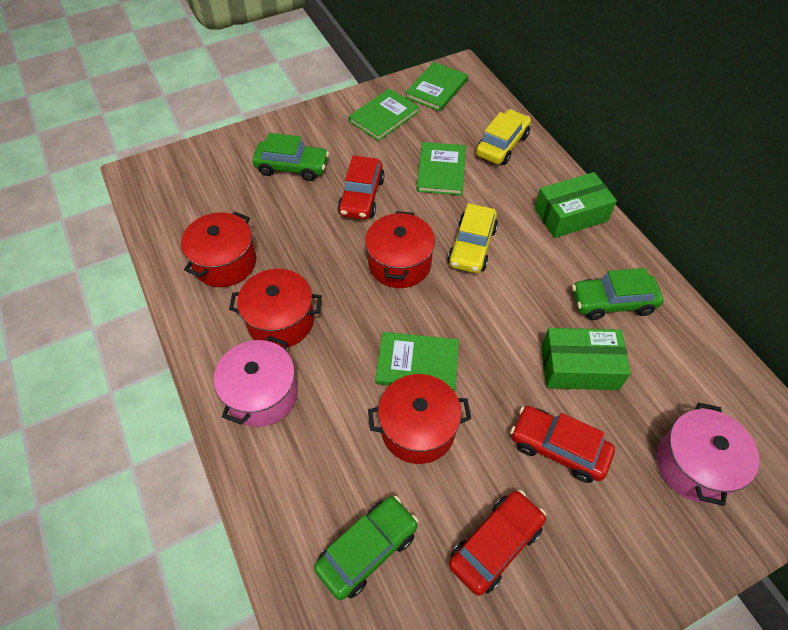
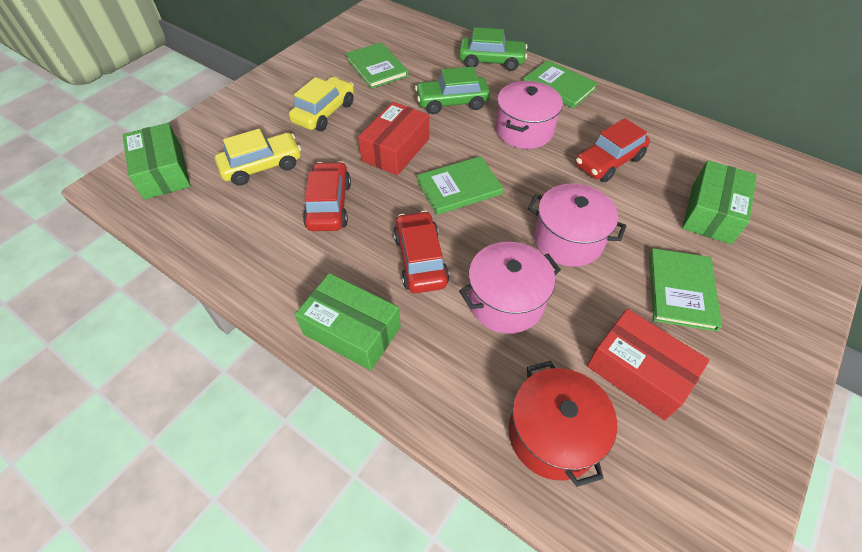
green box: 2 -> 3
green car: 3 -> 2
pink pot: 2 -> 3
red box: 0 -> 2
red pot: 4 -> 1

